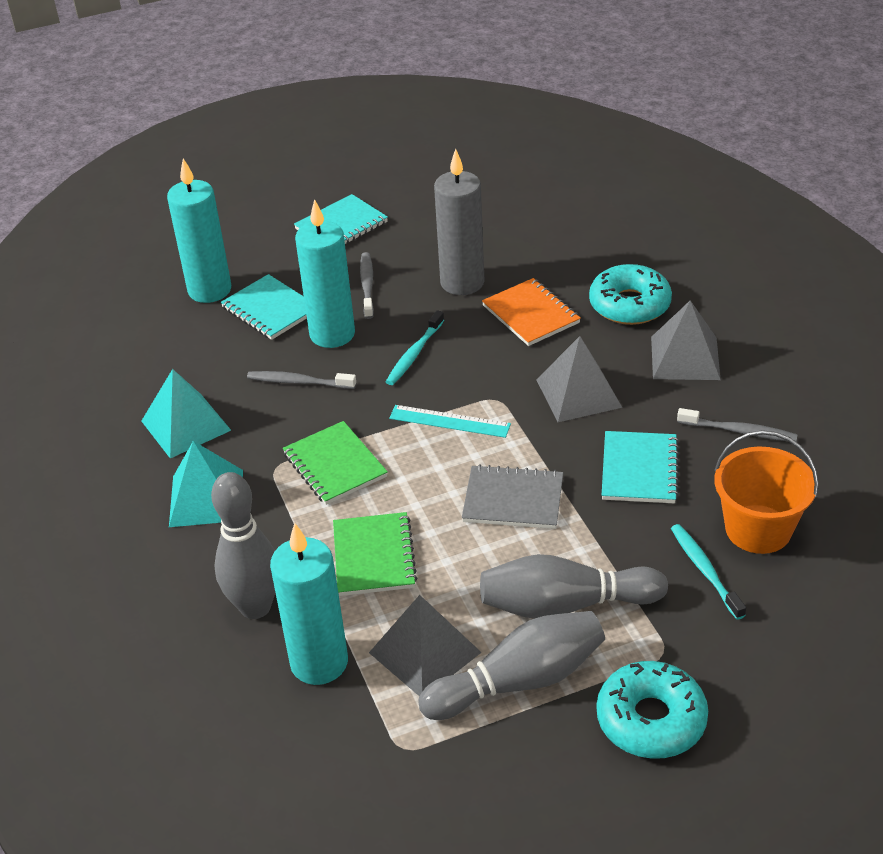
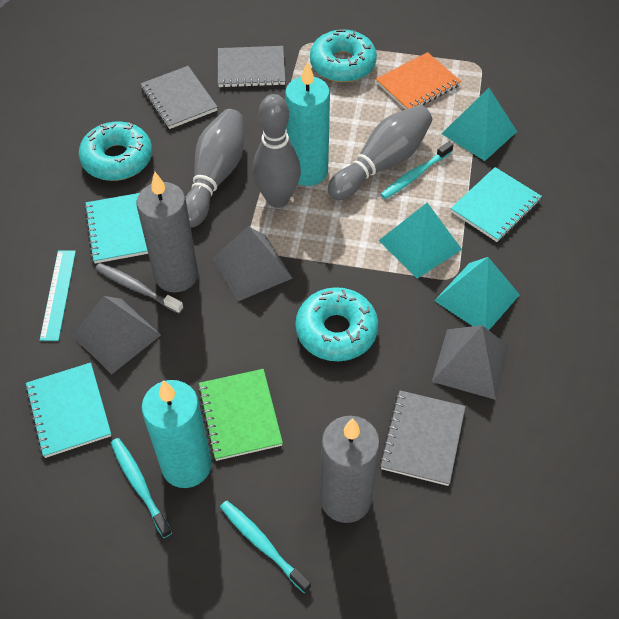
green notebook: 2 -> 1
grey candle: 1 -> 2
grey notebook: 1 -> 3
grey toothbrush: 3 -> 1
orange bucket: 1 -> 0
turquoise candle: 3 -> 2
turquoise donut: 2 -> 3
turquoise pyramid: 2 -> 3
turquoise toothbrush: 2 -> 3

